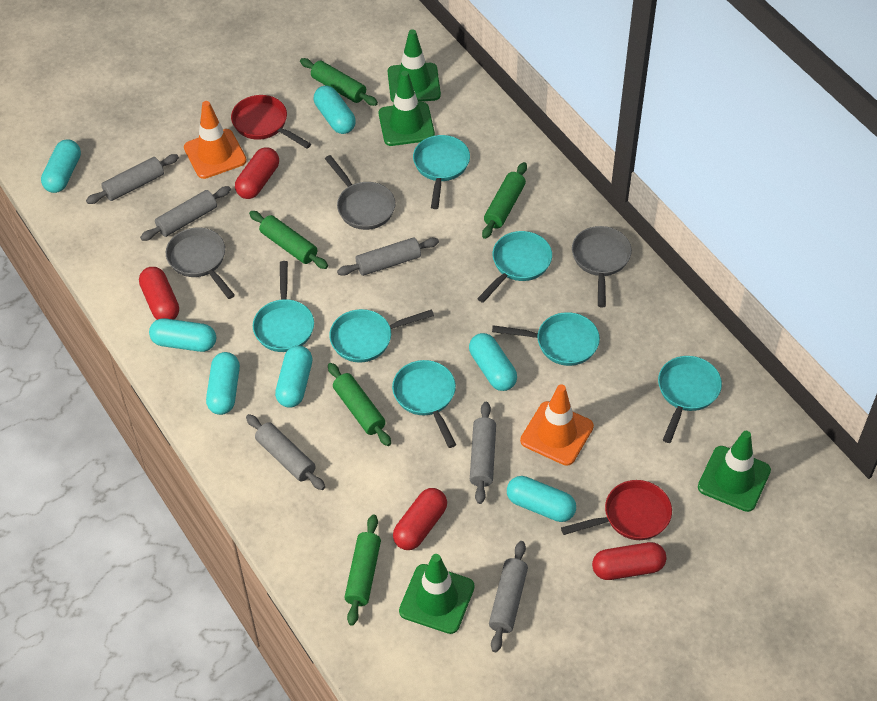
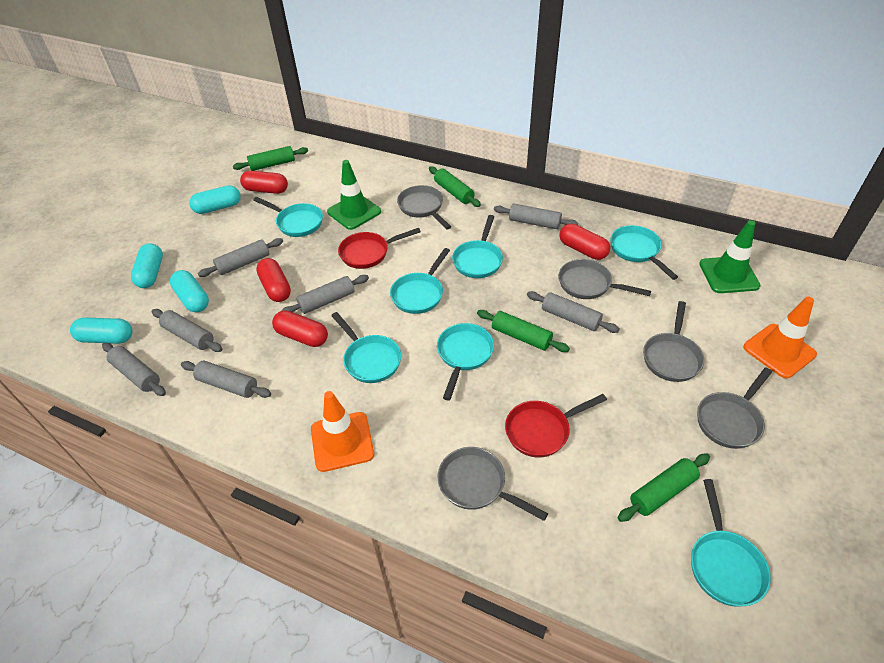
green rolling pin: 5 -> 4
green traffic cone: 4 -> 2
grey pan: 3 -> 5
grey rolling pin: 6 -> 7
turquoise capsule: 7 -> 4

